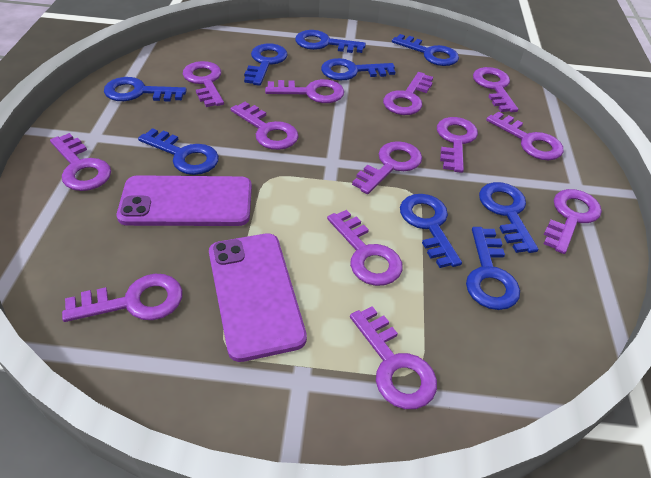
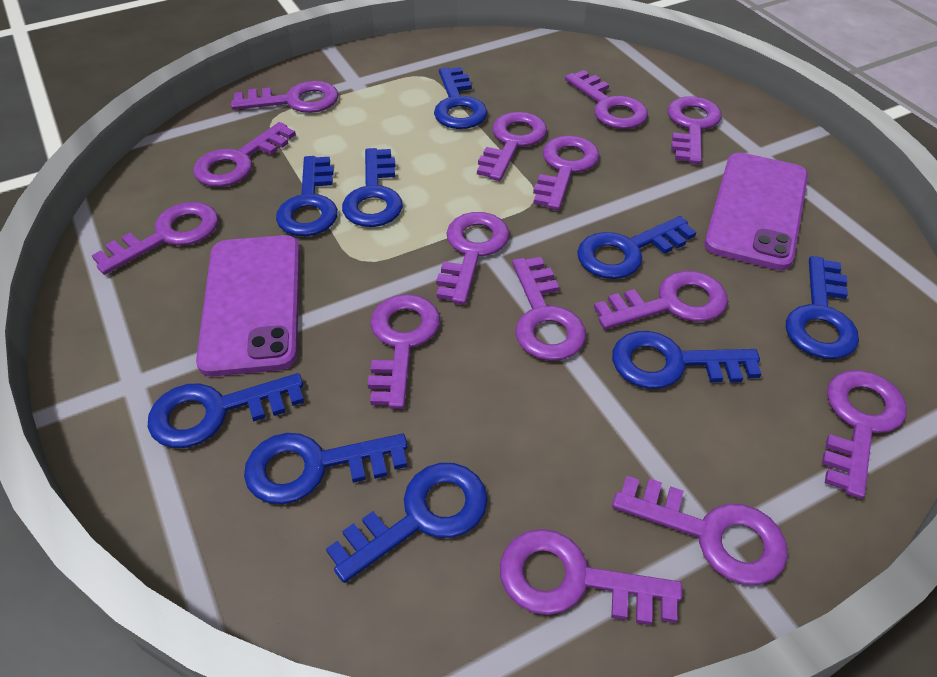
purple key: 13 -> 14

